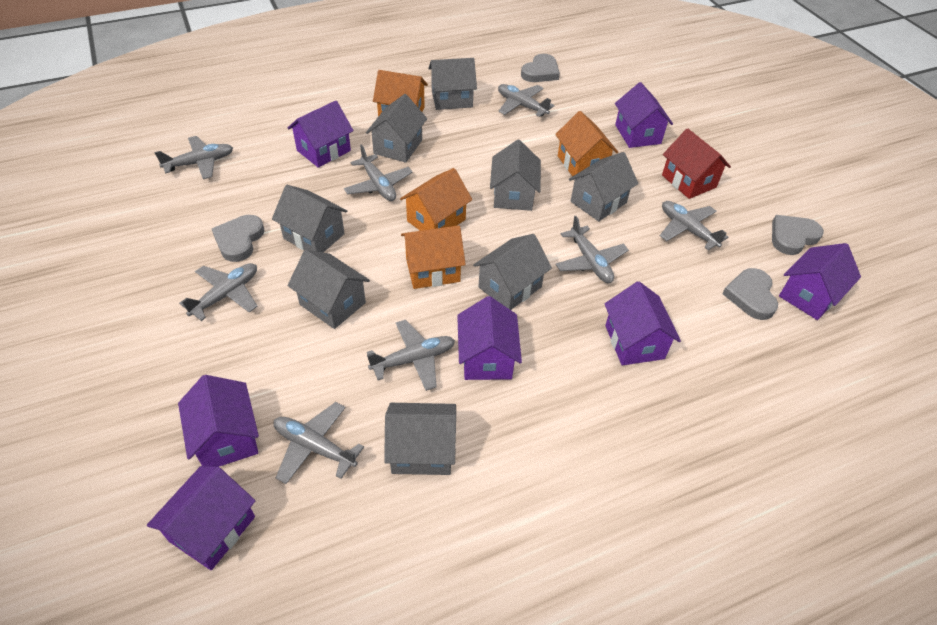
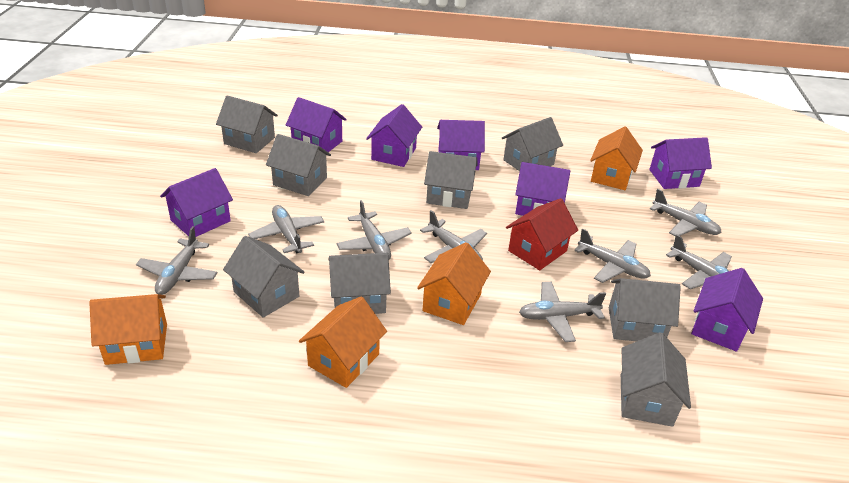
grey heart: 4 -> 0

